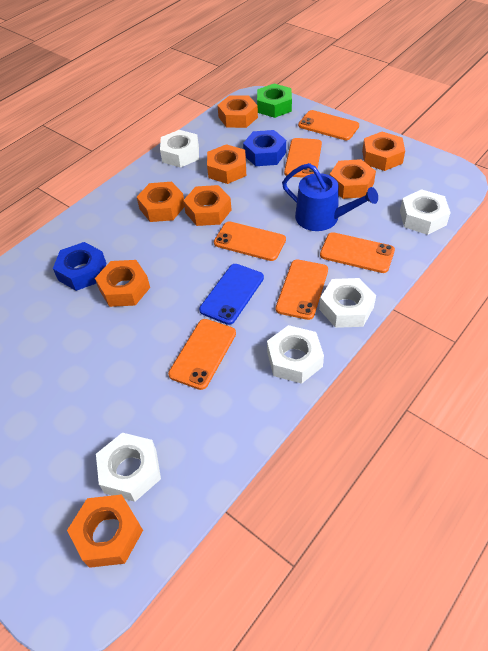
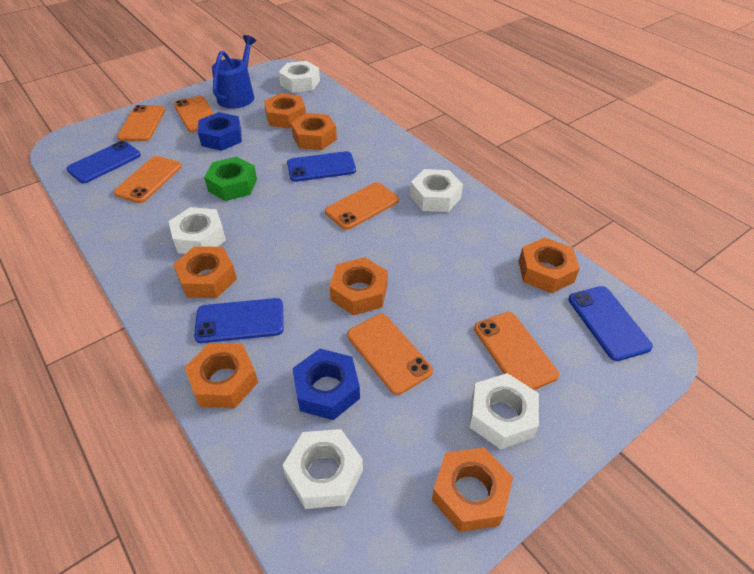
blue phone: 1 -> 4
orange nut: 8 -> 7

